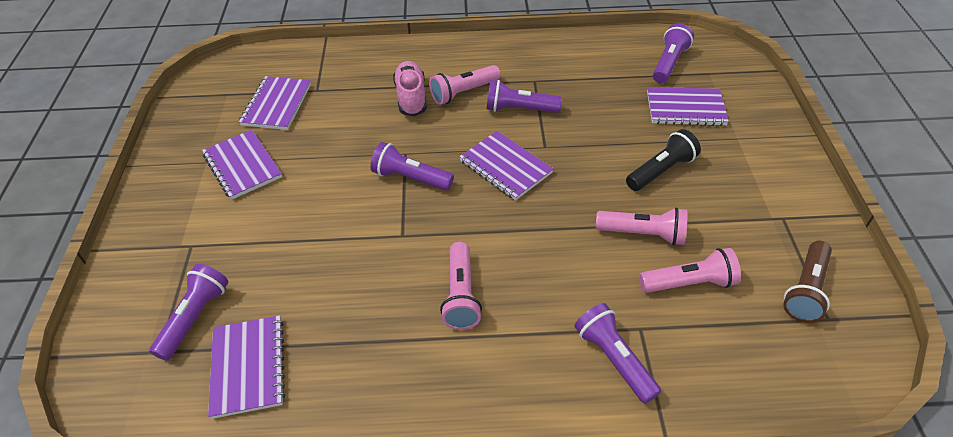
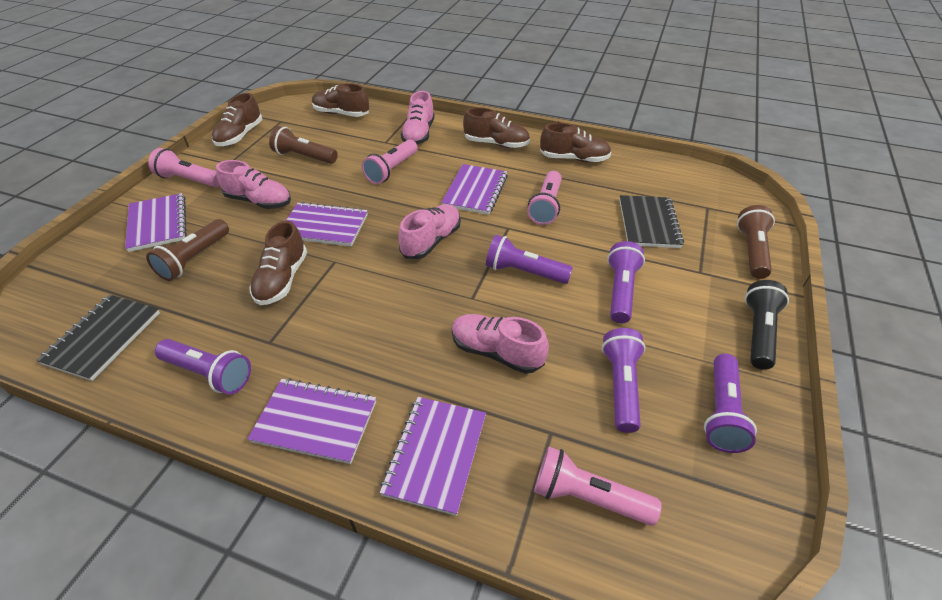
black notebook: 0 -> 2
brown flashlight: 1 -> 3
brown shoe: 0 -> 5
pink shoe: 1 -> 4

